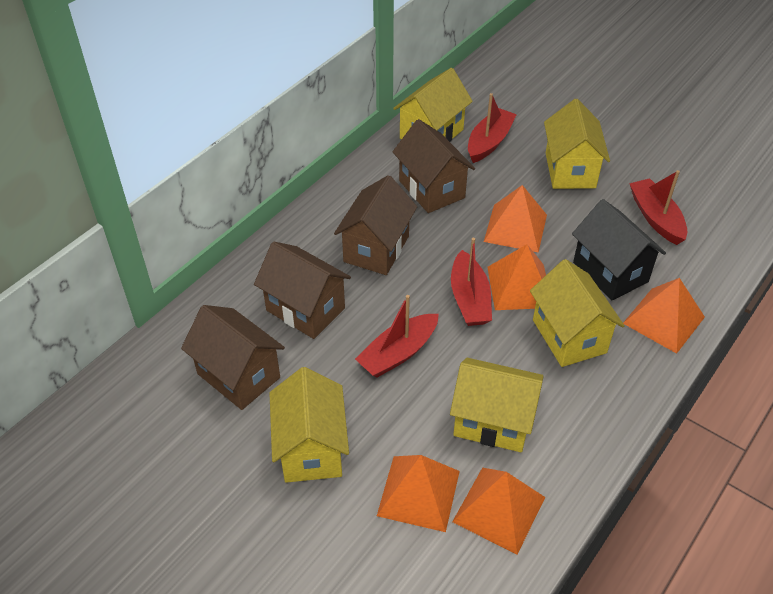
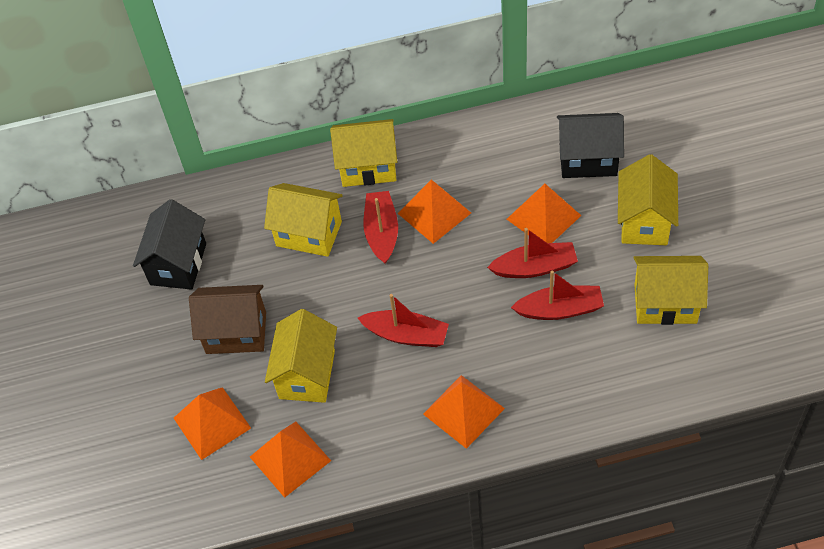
black house: 1 -> 2
brown house: 4 -> 1

